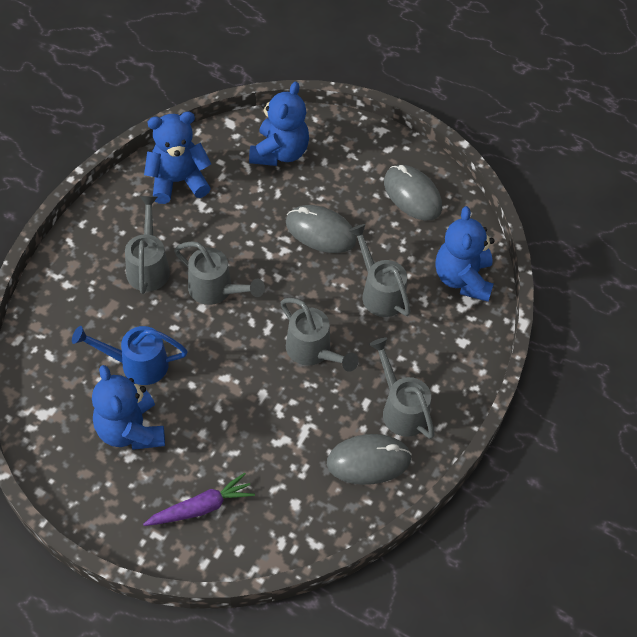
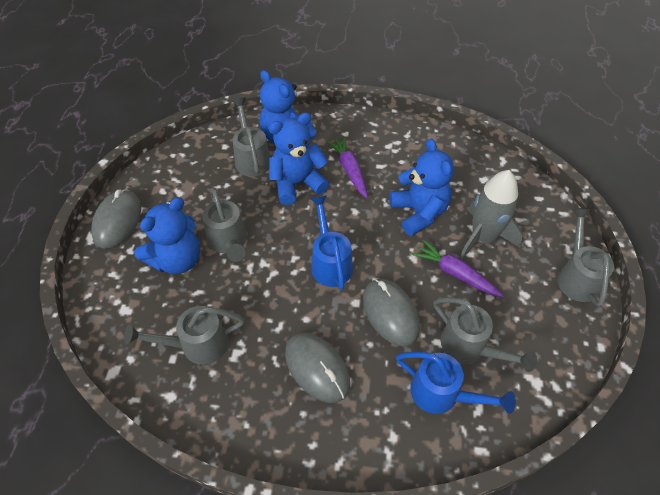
blue watering can: 1 -> 2
grey rocket: 0 -> 1
purple carrot: 1 -> 2

